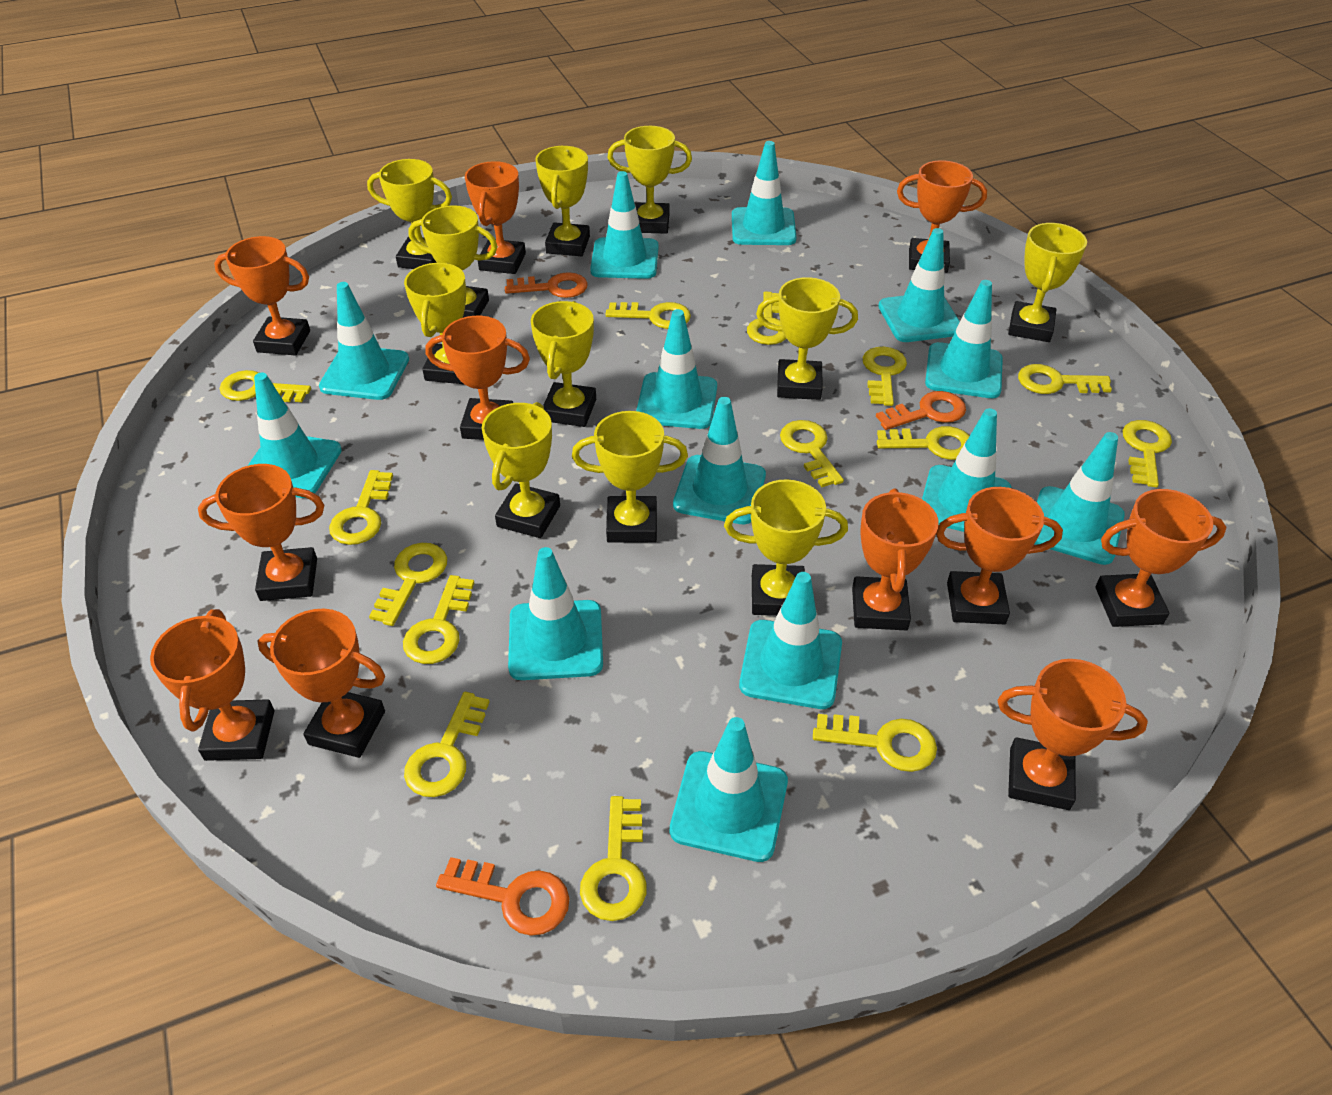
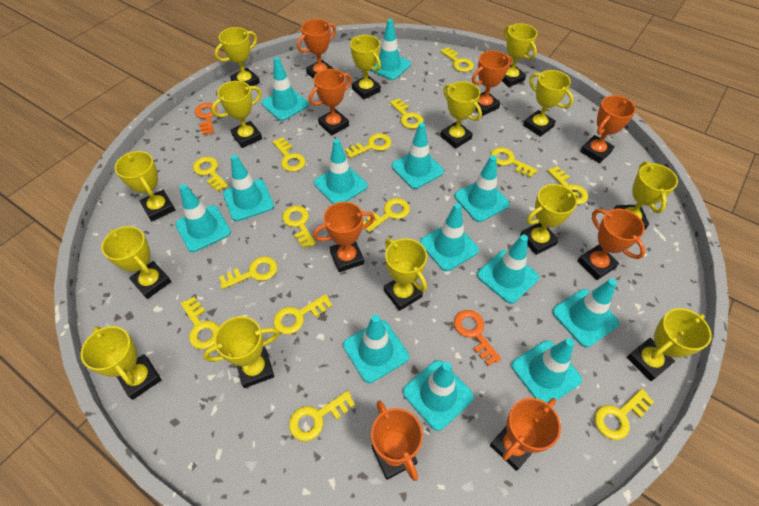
orange key: 3 -> 2
orange trophy: 11 -> 8
yellow trophy: 11 -> 14

